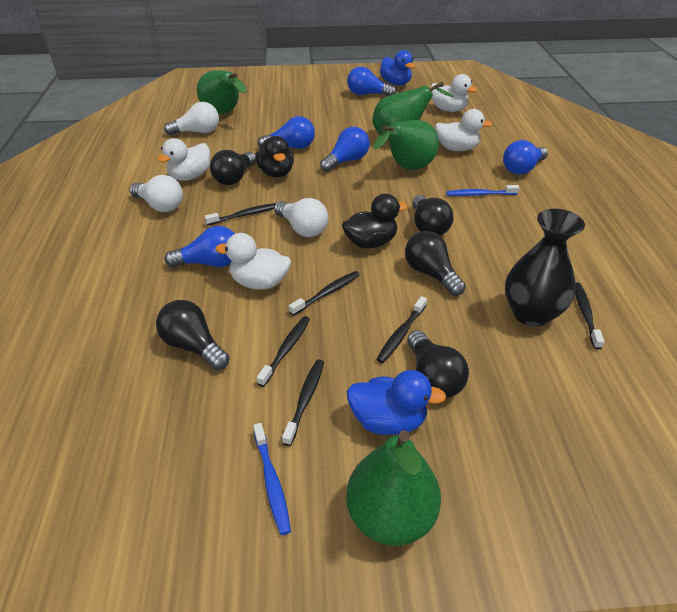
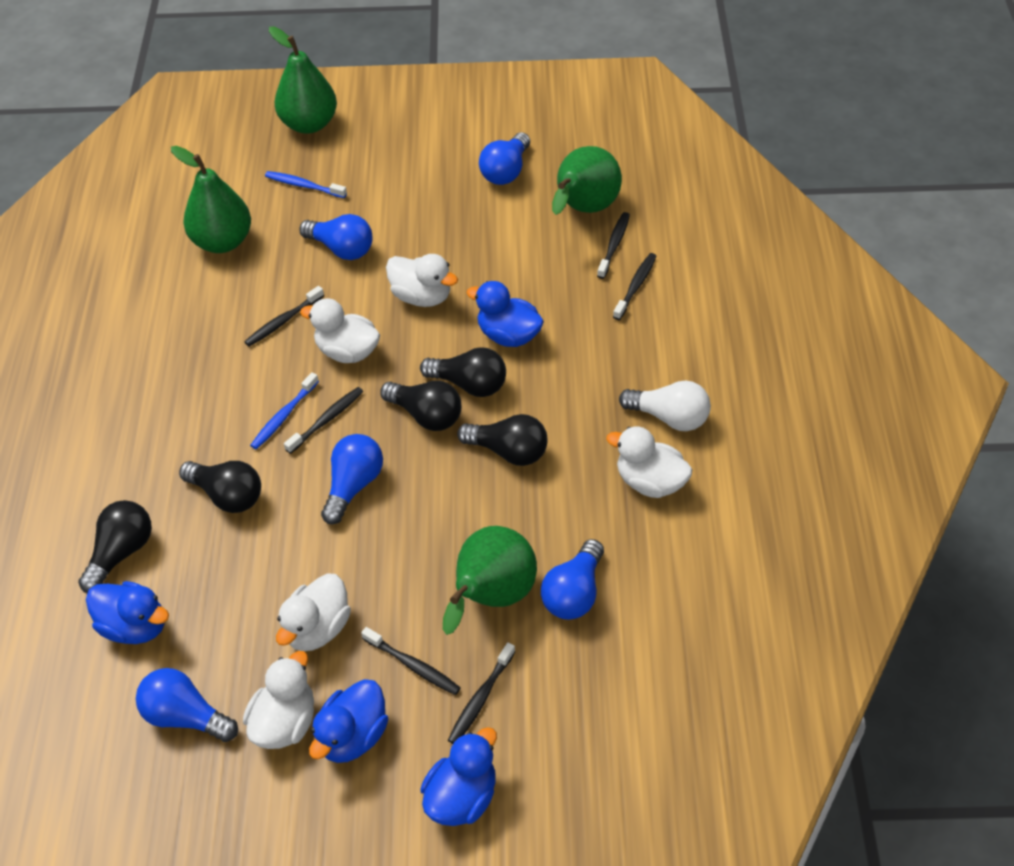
black duck: 2 -> 0
black vase: 1 -> 0
blue duck: 2 -> 4
white duck: 4 -> 5
white light bulb: 3 -> 1

